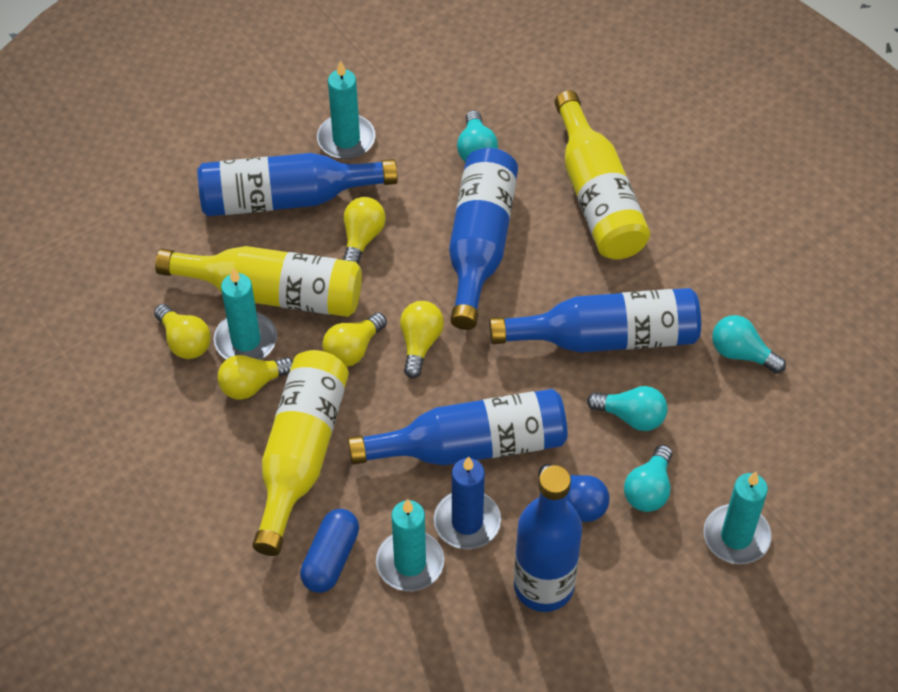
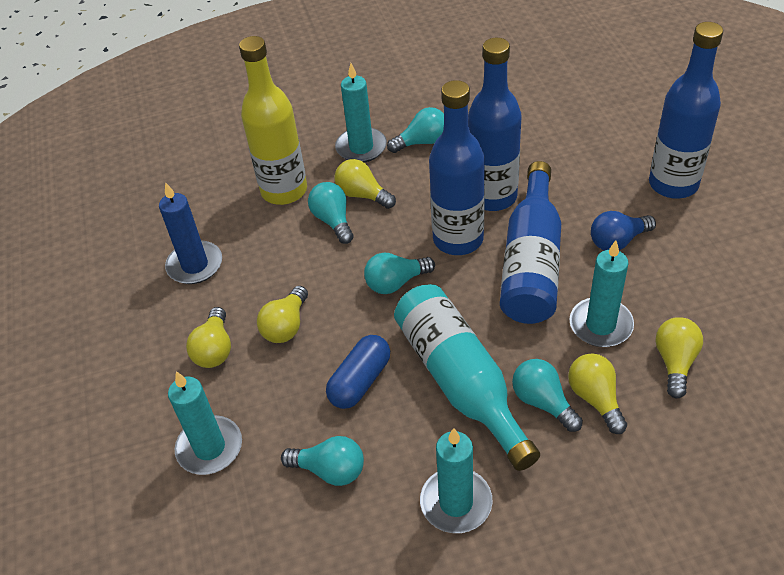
blue bottle: 5 -> 4
turquoise bottle: 0 -> 1
turquoise light bulb: 4 -> 5
yellow bottle: 3 -> 1

